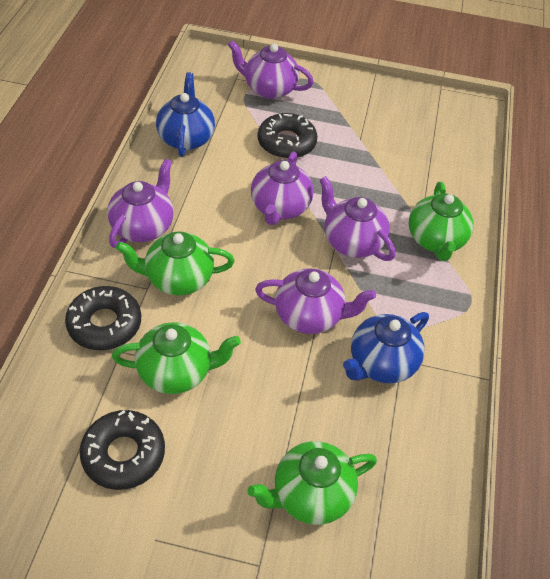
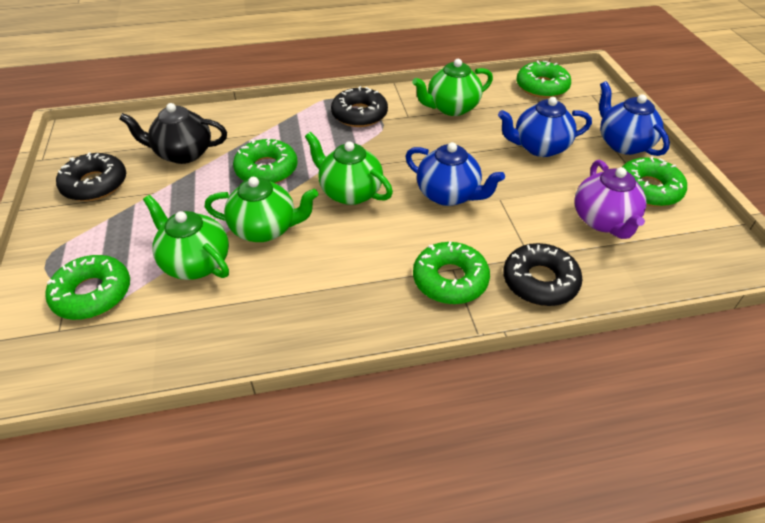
black teapot: 0 -> 1
blue teapot: 2 -> 3
green donut: 0 -> 5
purple teapot: 5 -> 1

